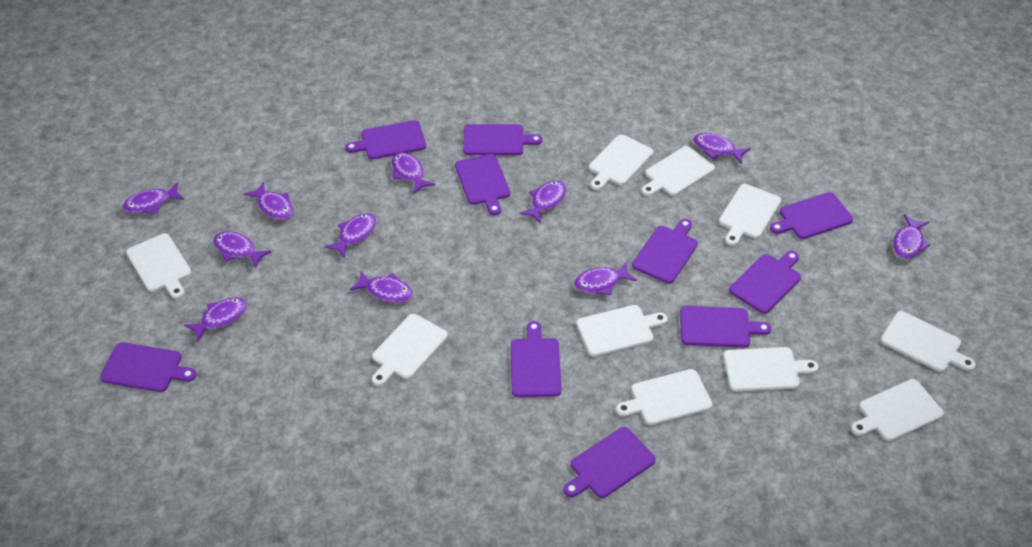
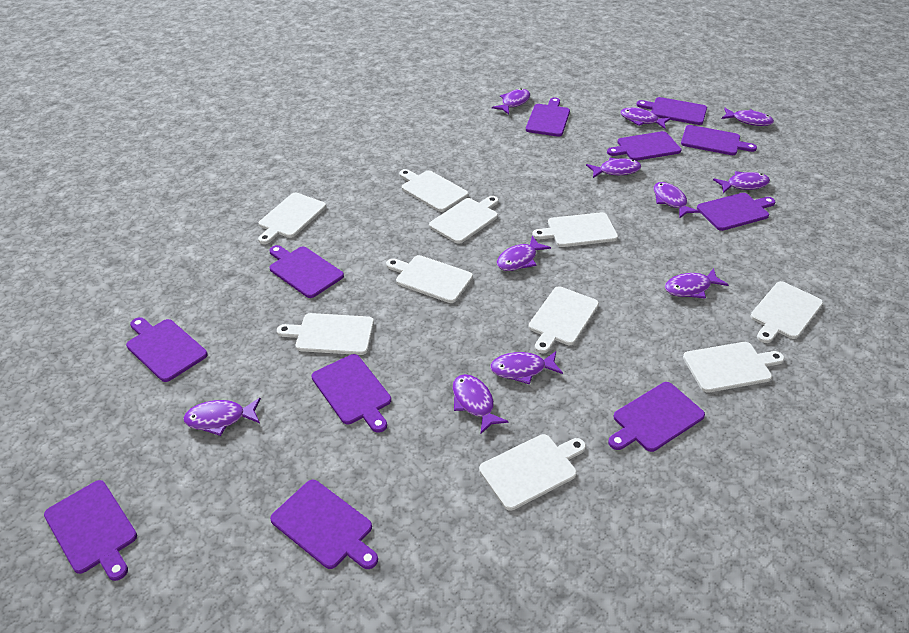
purple cutting board: 10 -> 11

